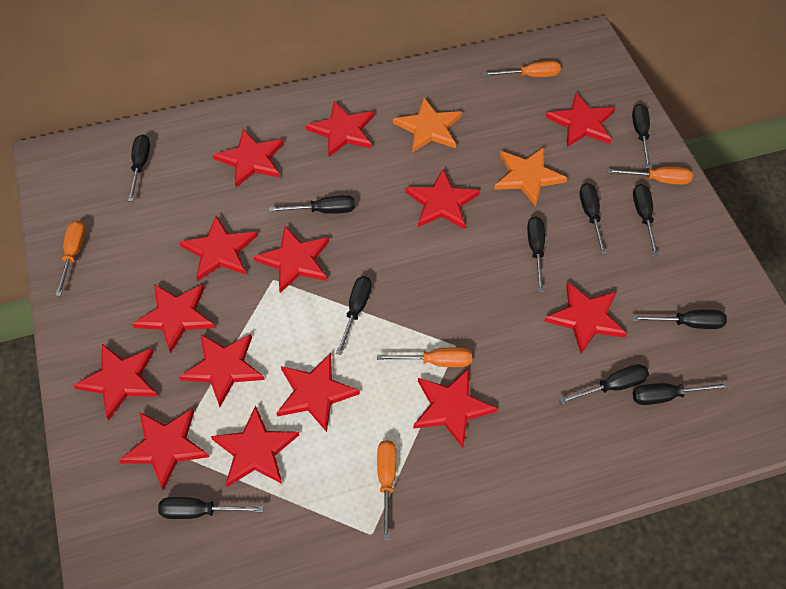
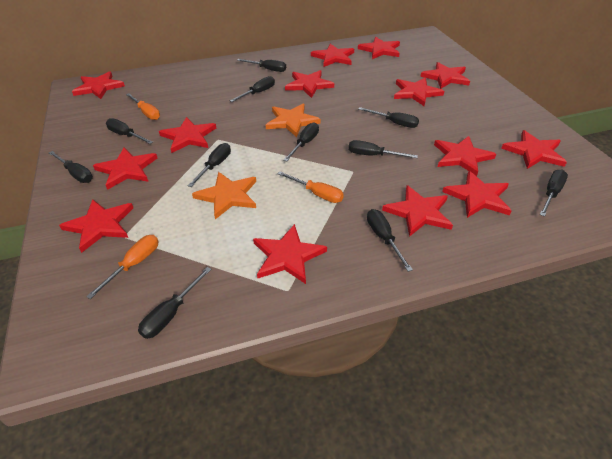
orange screwdriver: 5 -> 3

